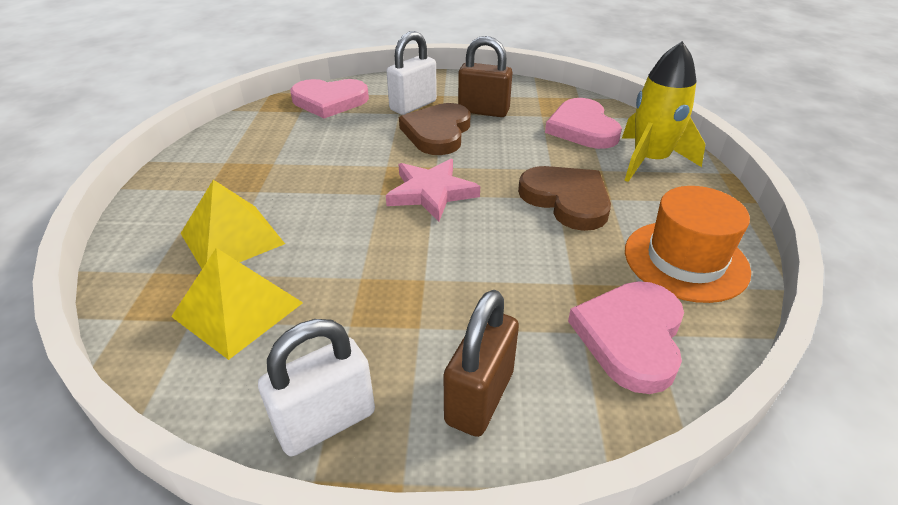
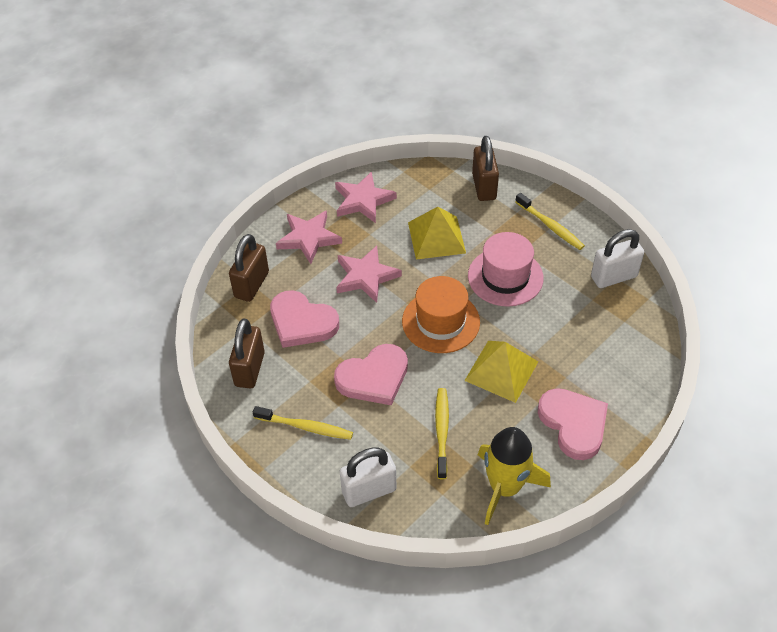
brown heart: 2 -> 0
brown padlock: 2 -> 3
pink hat: 0 -> 1
pink star: 1 -> 3
yellow toothbrush: 0 -> 3

